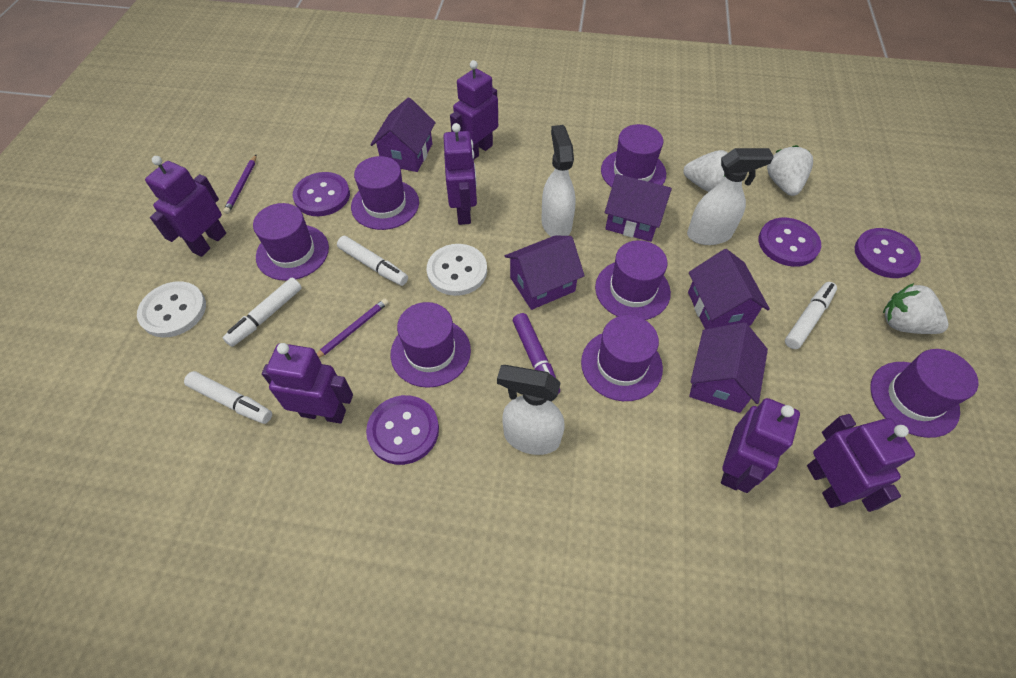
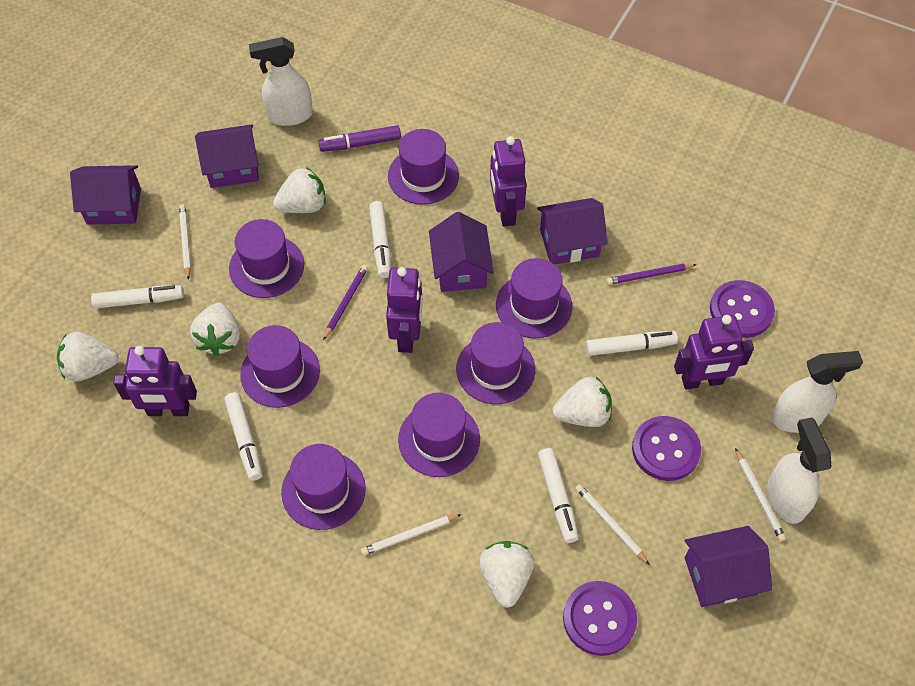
purple button: 4 -> 3
purple robot: 6 -> 4
white button: 2 -> 0
white marker: 4 -> 5
white pencil: 0 -> 4
white strawberry: 3 -> 5

